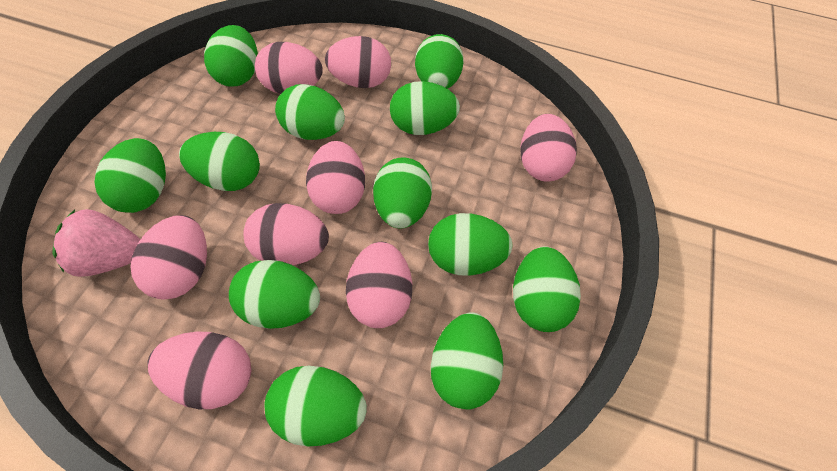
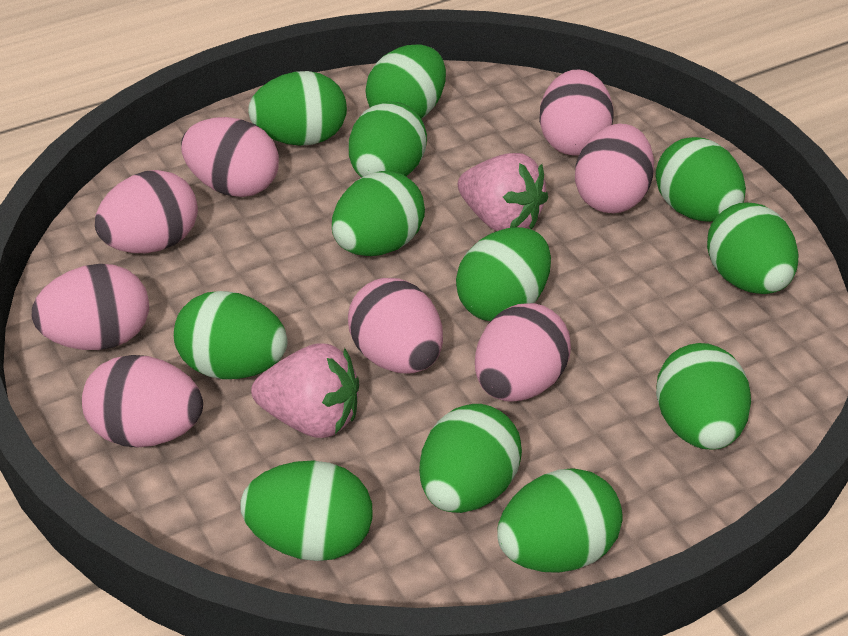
pink strawberry: 1 -> 2

